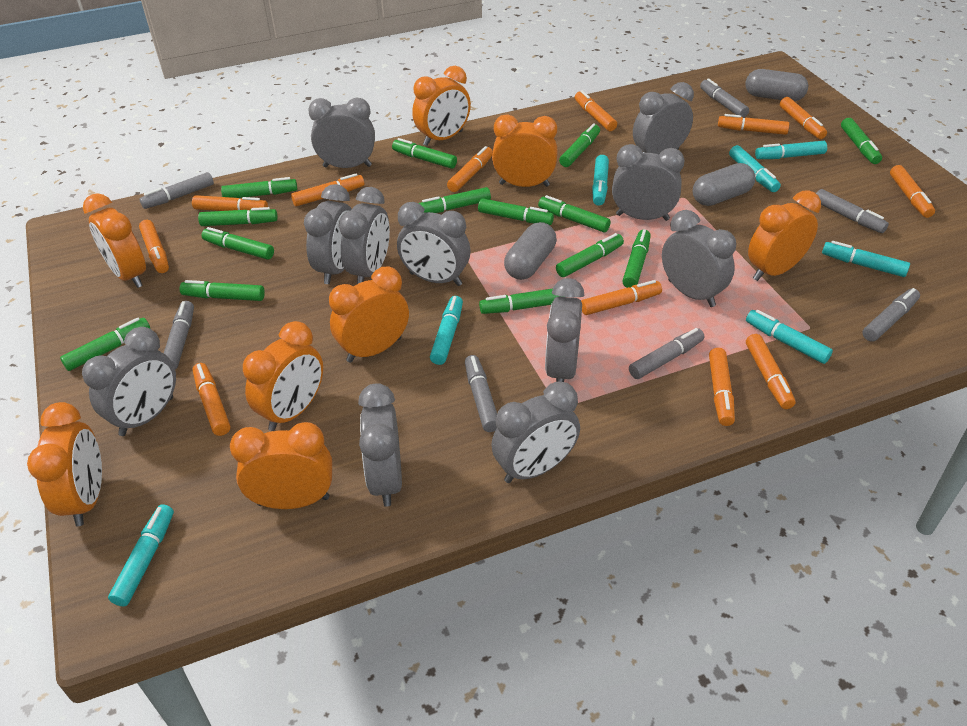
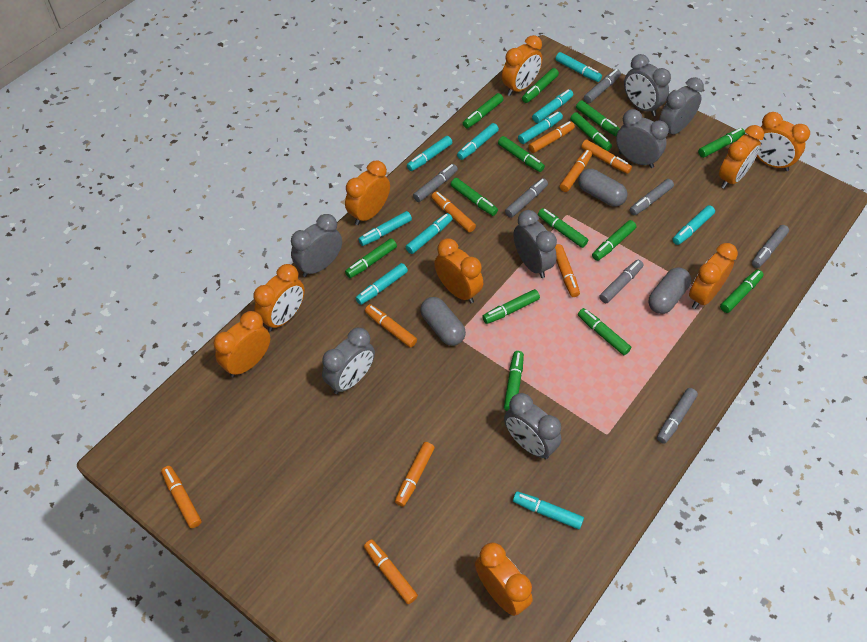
grey clock: 11 -> 7
orange clock: 8 -> 9
orange marker: 12 -> 9
turquoise marker: 7 -> 10

